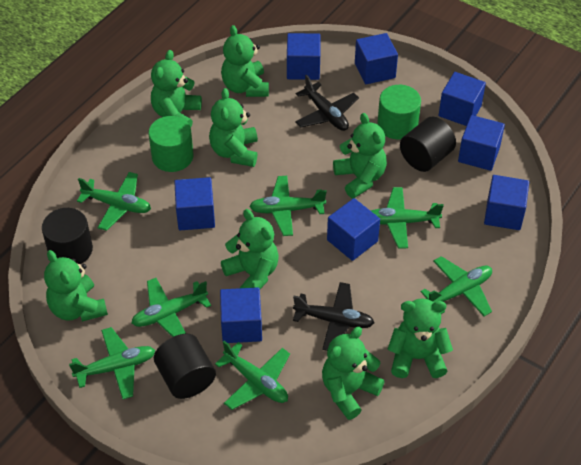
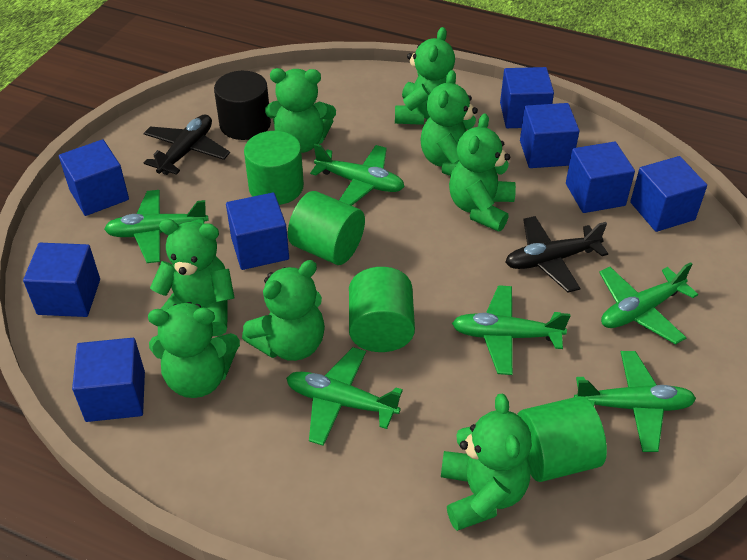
black cylinder: 3 -> 1
green cylinder: 2 -> 4
green plane: 7 -> 6

